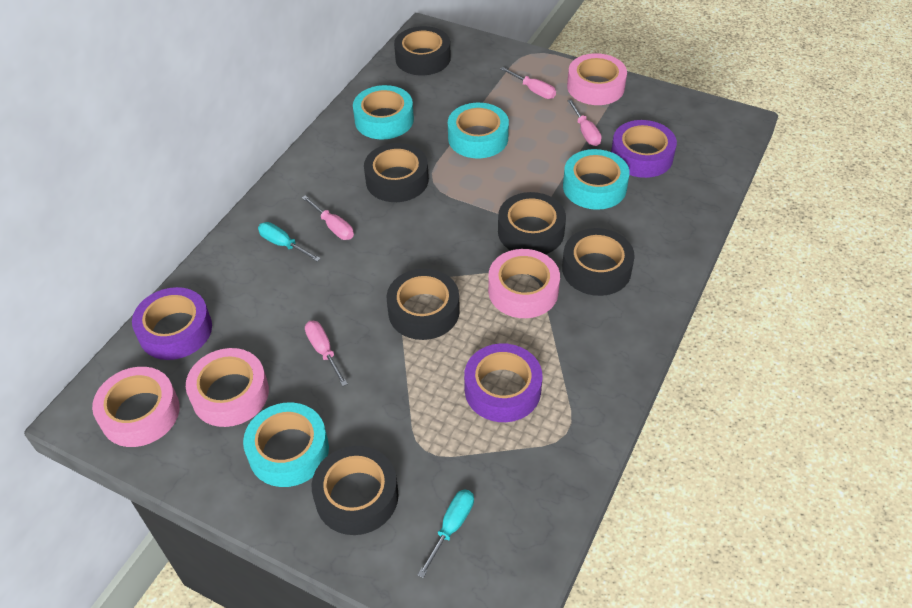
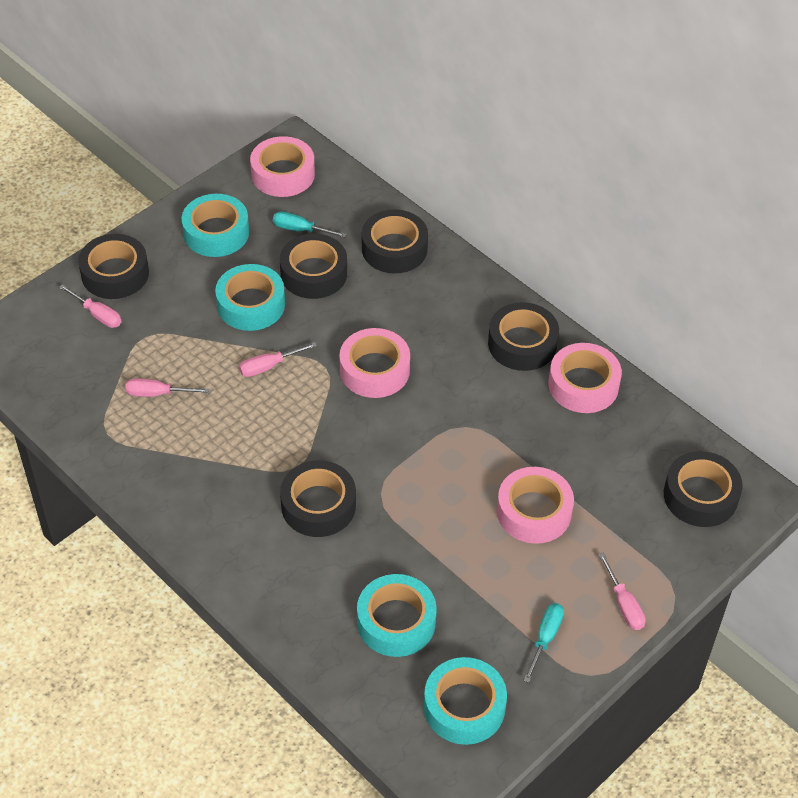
purple tape: 3 -> 0

